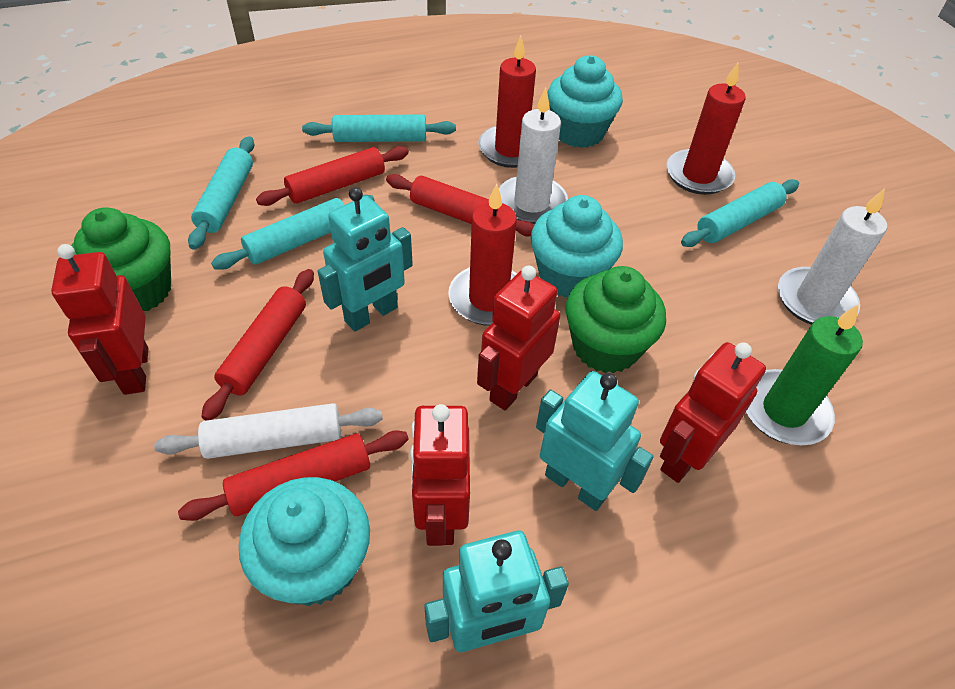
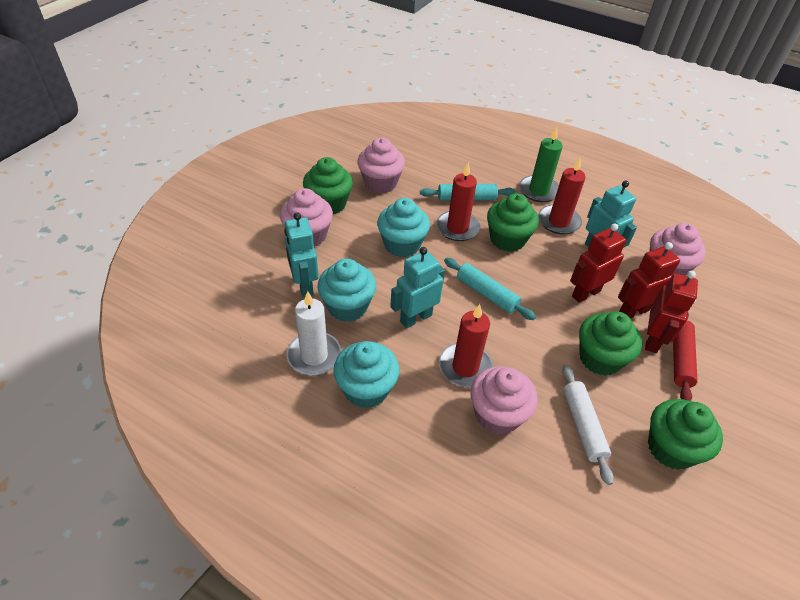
green cupcake: 2 -> 4
pink cupcake: 0 -> 4
red robot: 4 -> 3
red rolling pin: 4 -> 1
turquoise rolling pin: 4 -> 2
white candle: 2 -> 1

